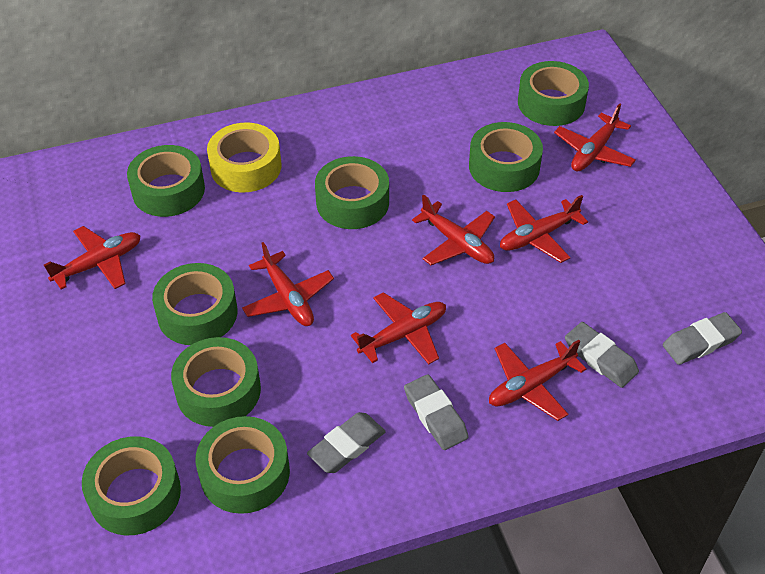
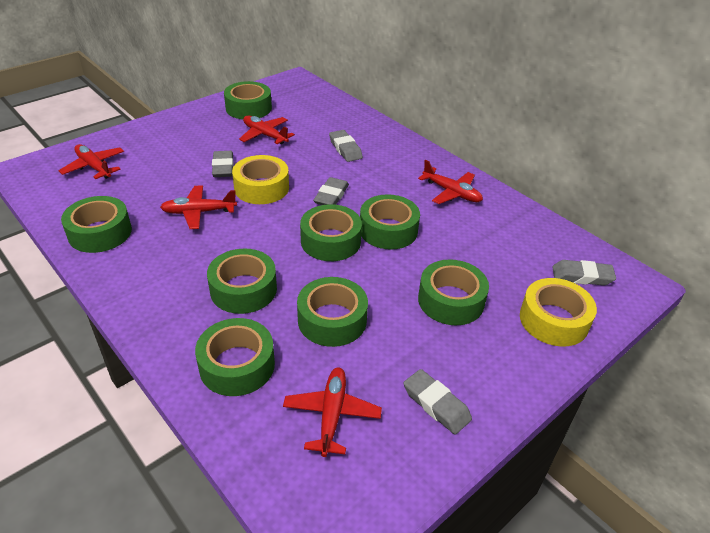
grey eraser: 4 -> 5
red plane: 7 -> 5
yellow tape: 1 -> 2

